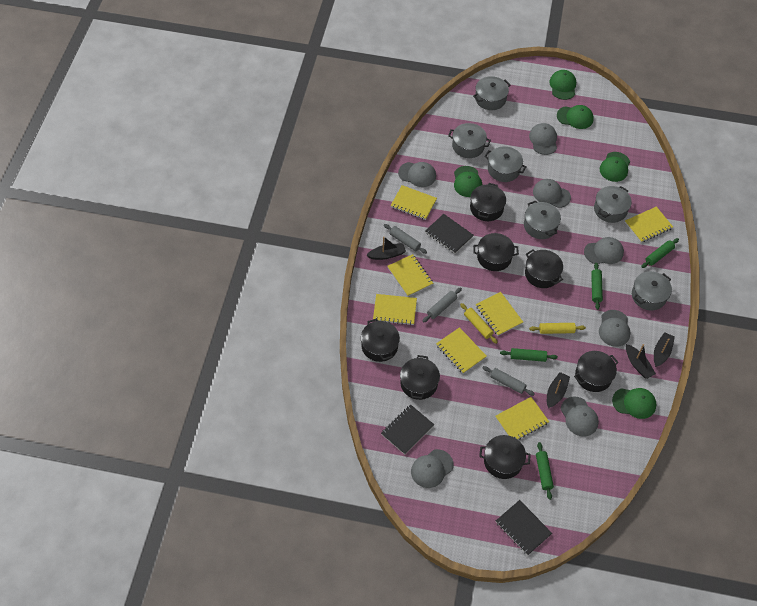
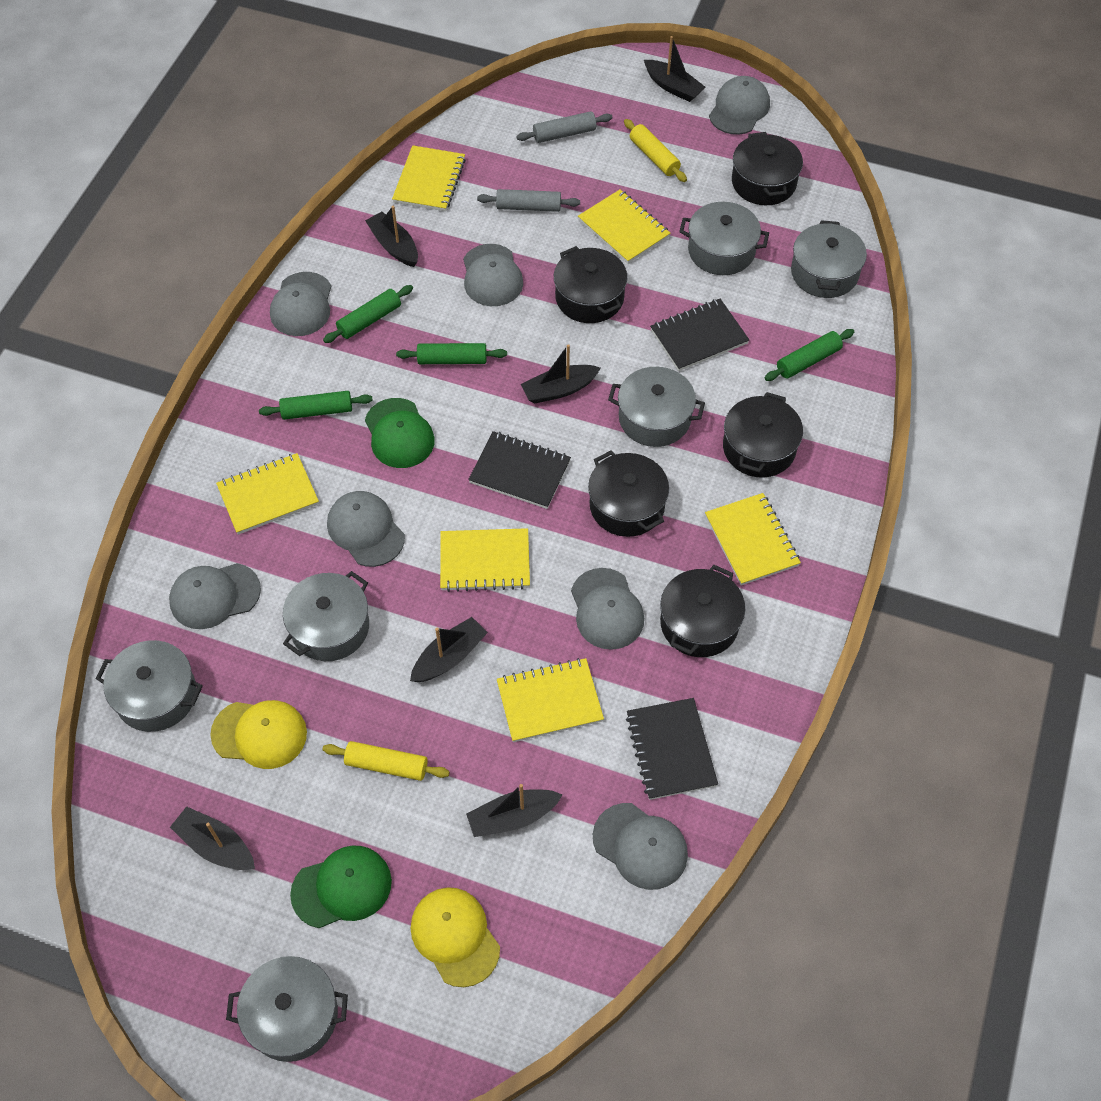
black boat: 4 -> 6
black pot: 7 -> 5
green cap: 5 -> 2
grey rolling pin: 3 -> 2
yellow cap: 0 -> 2
yellow notebook: 7 -> 6

